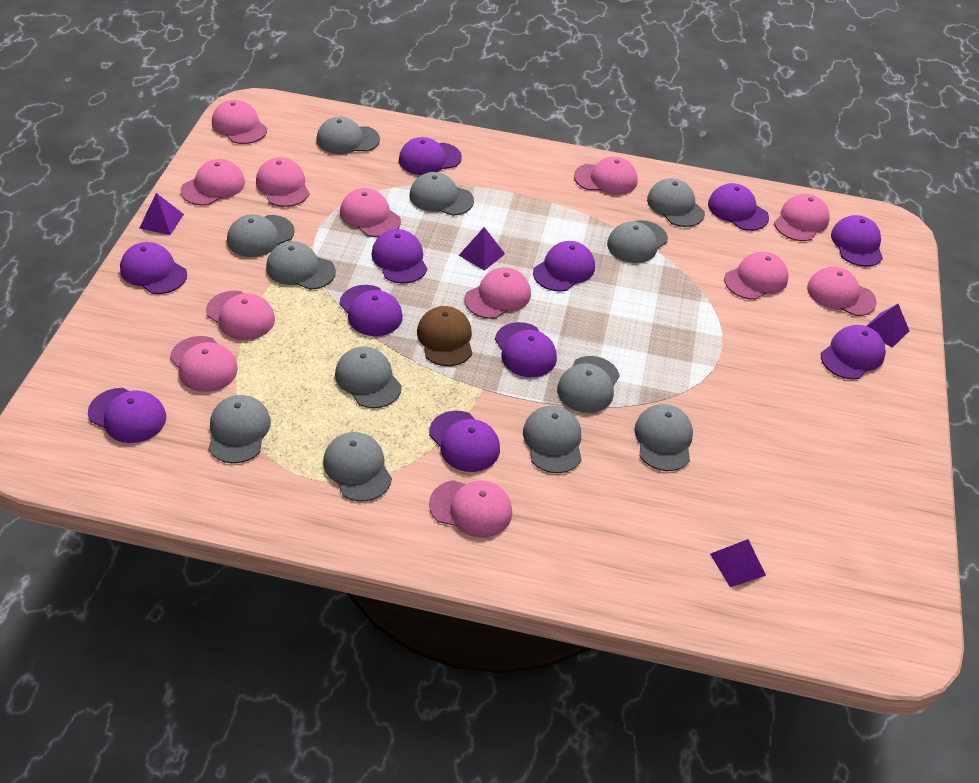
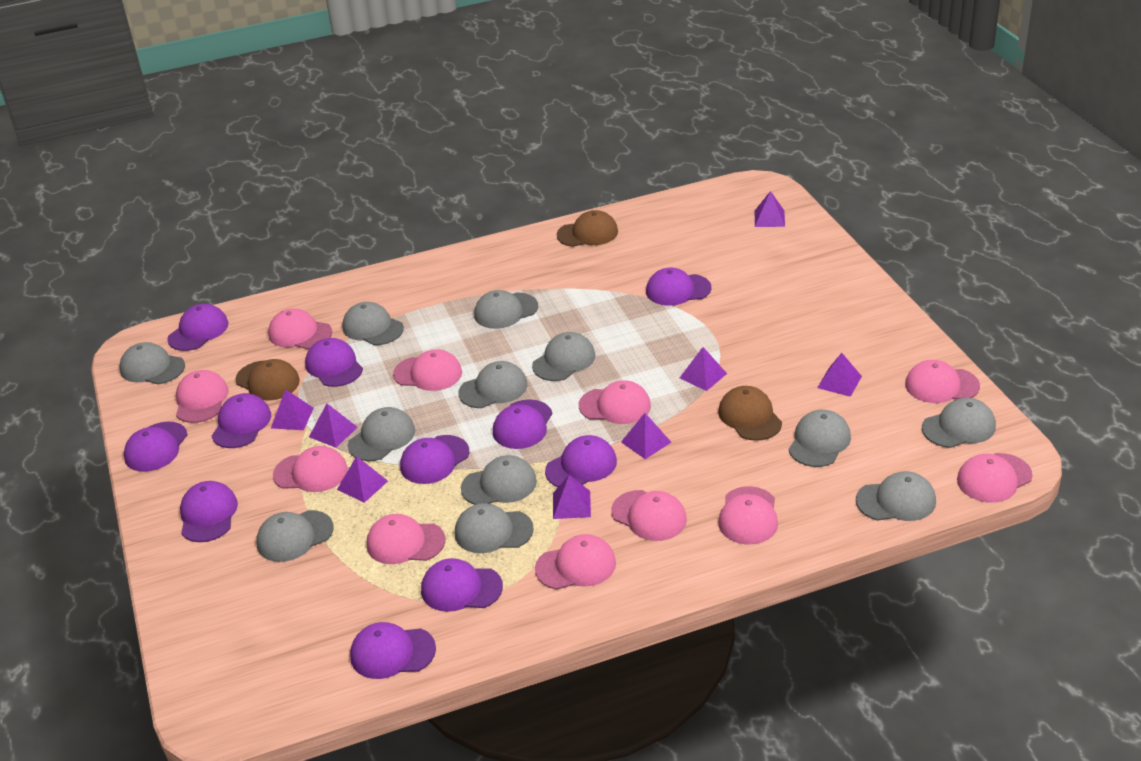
brown cap: 1 -> 3
pink cap: 12 -> 11
purple pyramid: 4 -> 8

